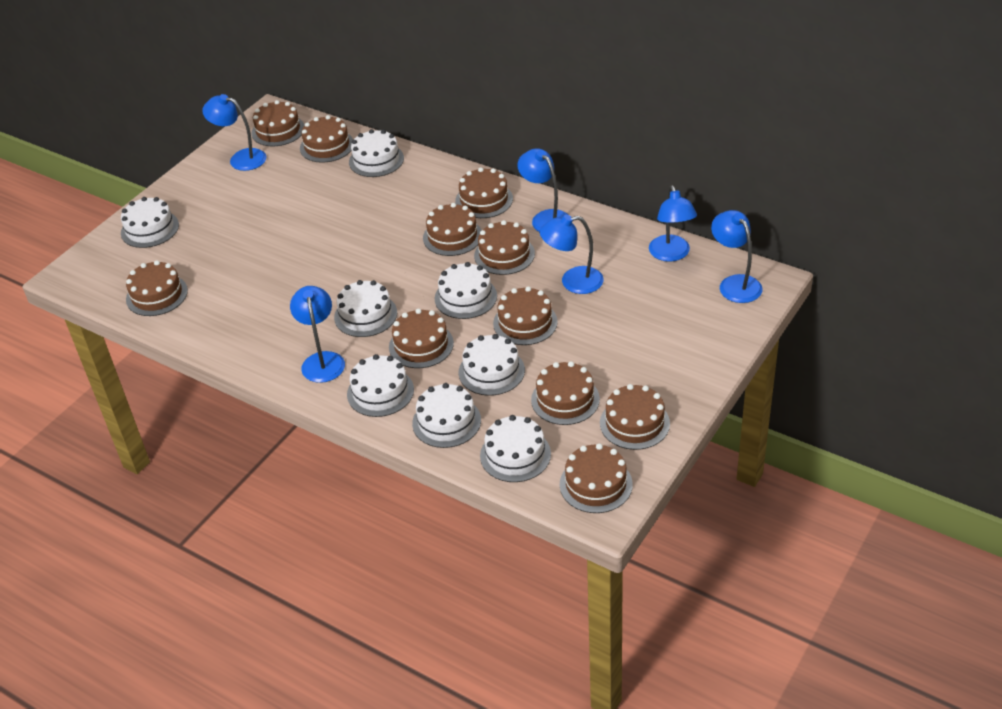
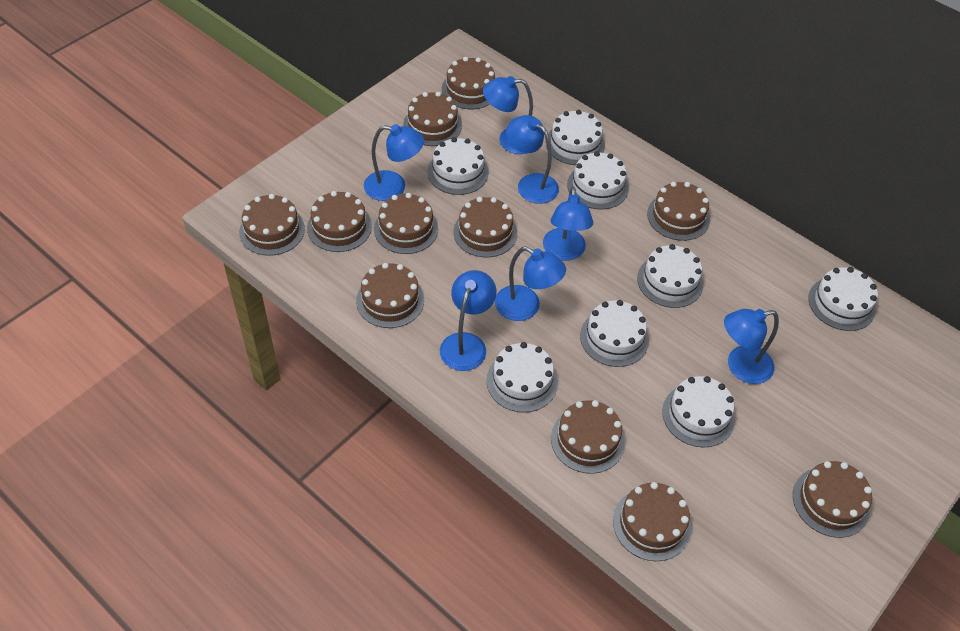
blue lamp: 6 -> 7

